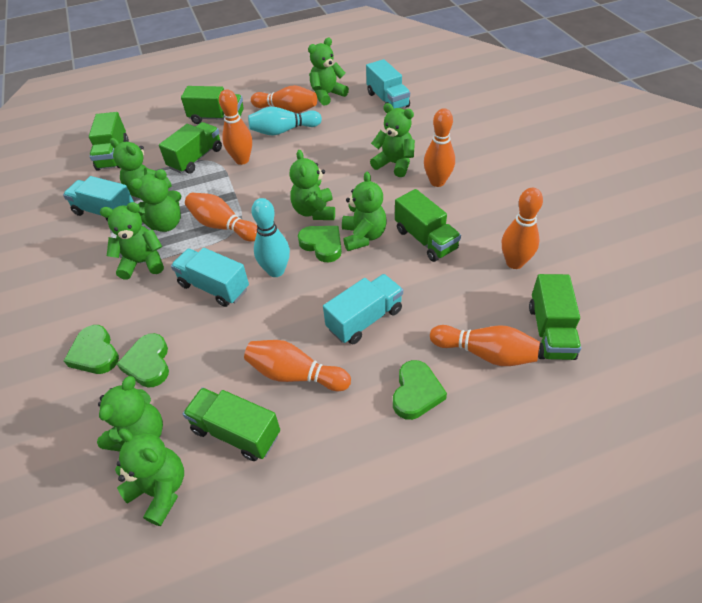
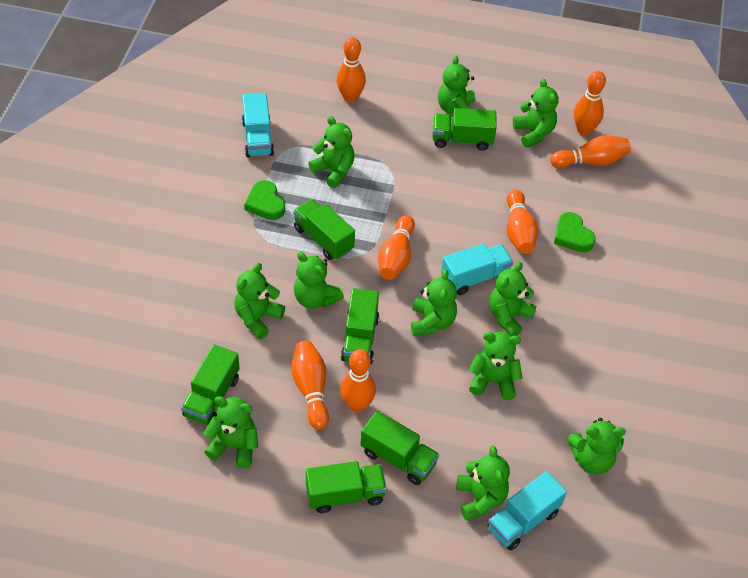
green heart: 4 -> 2
green teddy bear: 9 -> 11
turquoise bowling pin: 2 -> 0
turquoise truck: 4 -> 3

